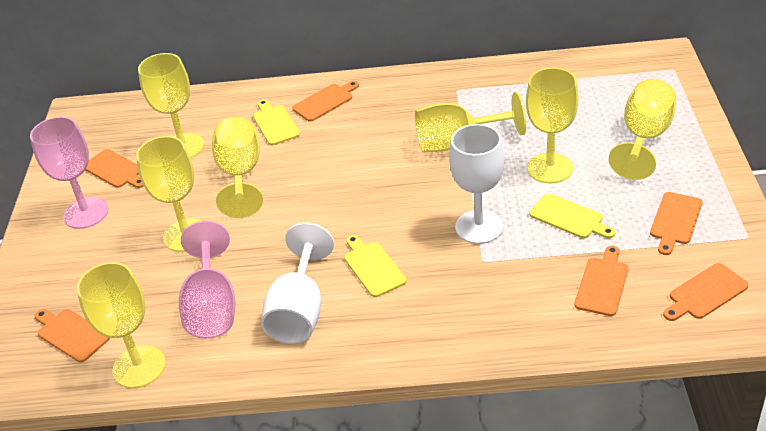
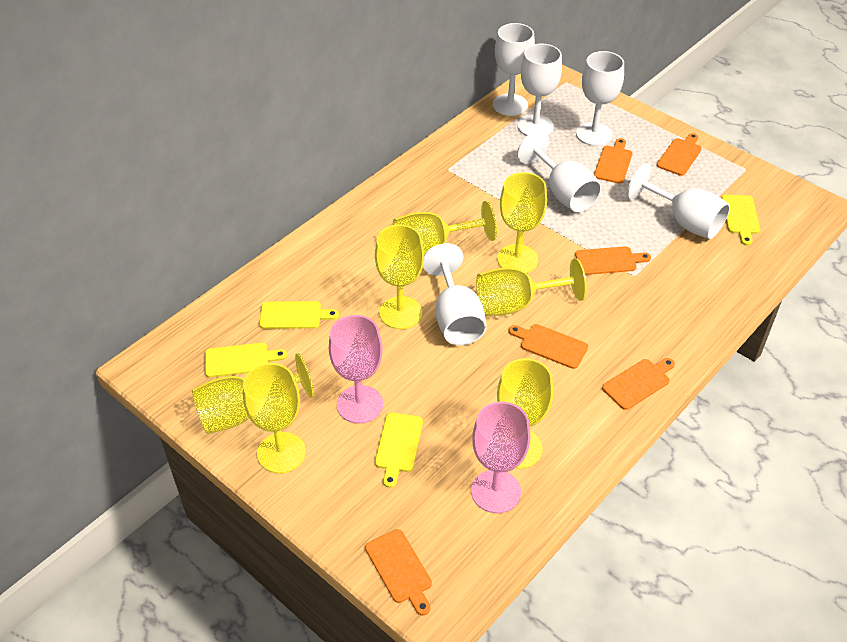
white goblet: 2 -> 6
yellow cutting board: 3 -> 4

